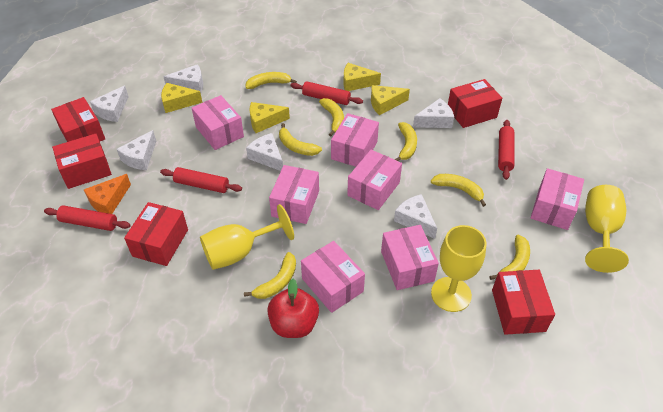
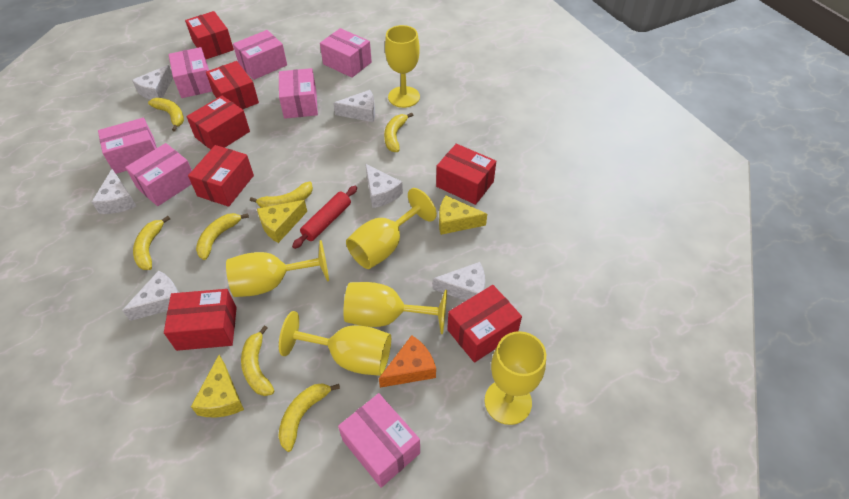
red apple: 1 -> 0
red box: 5 -> 7
red rolling pin: 4 -> 1
yellow cheese: 4 -> 3
yellow goblet: 3 -> 6

